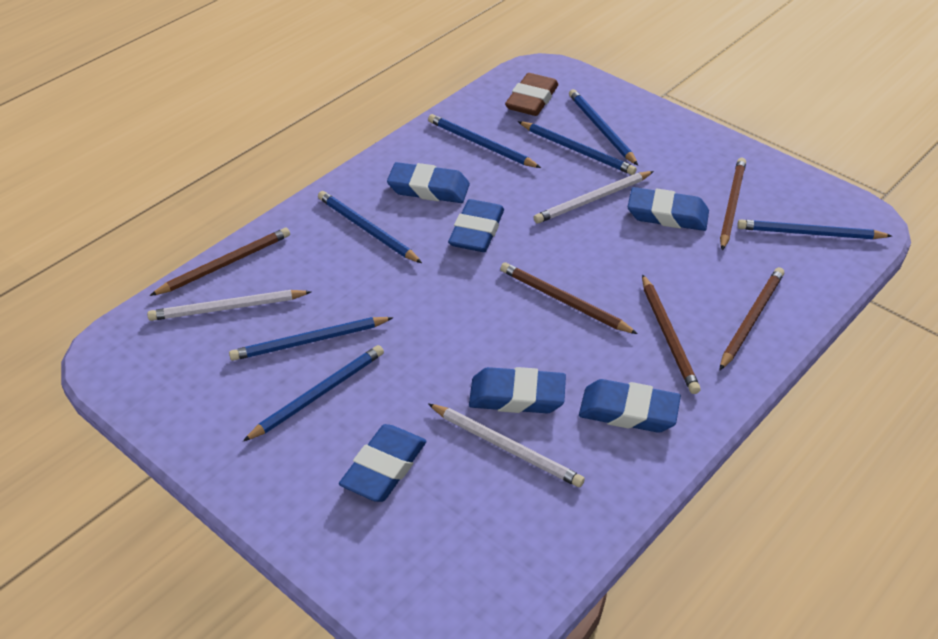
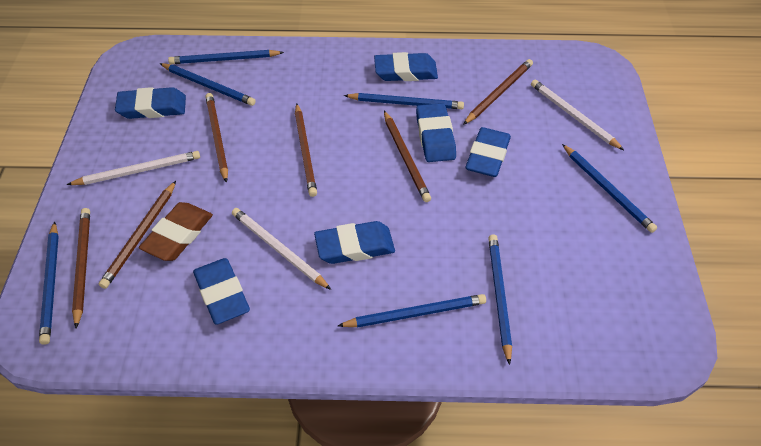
brown pencil: 5 -> 6

